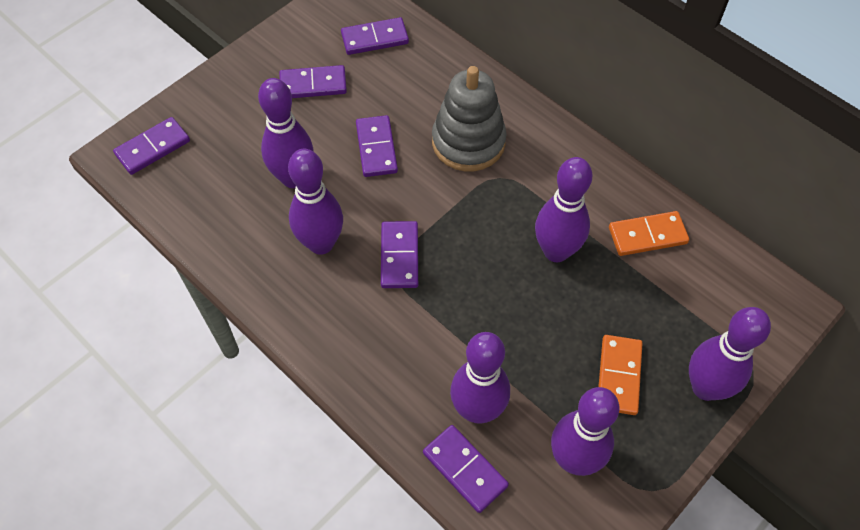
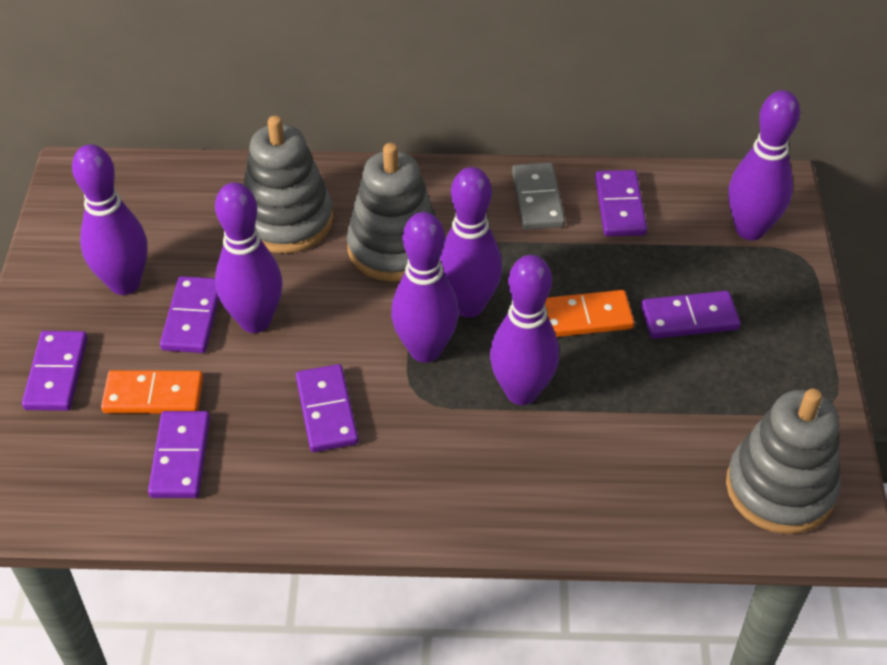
grey domino: 0 -> 1
grey stacking toy: 1 -> 3

